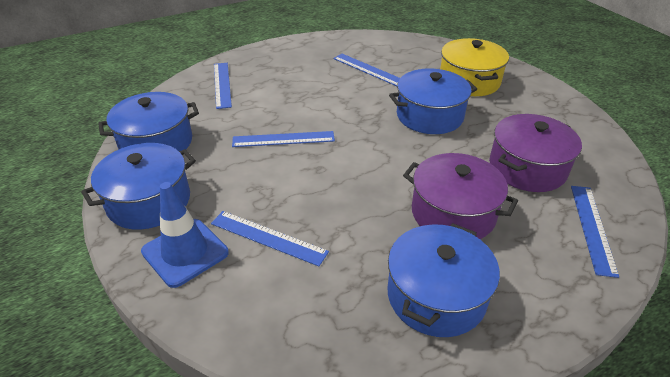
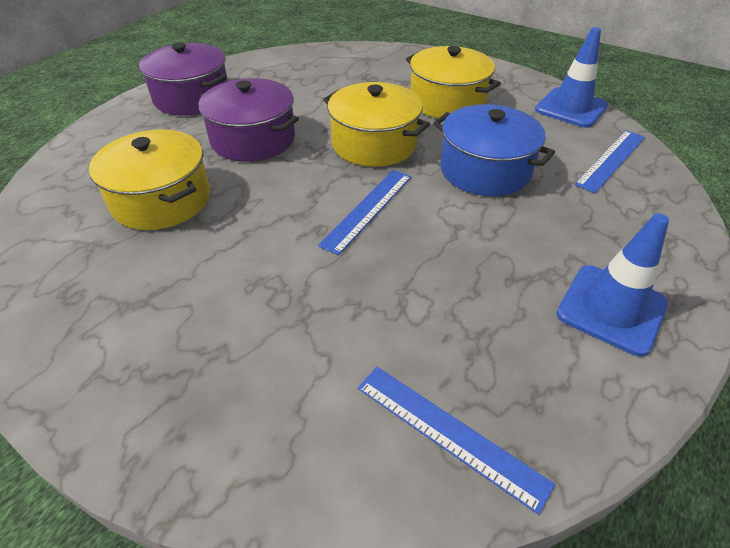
blue pot: 4 -> 1
blue ruler: 5 -> 3
blue traffic cone: 1 -> 2
yellow pot: 1 -> 3

